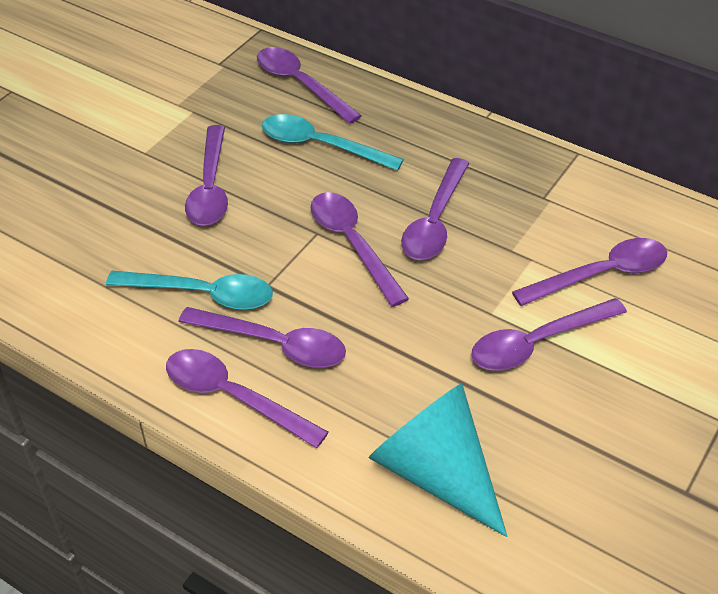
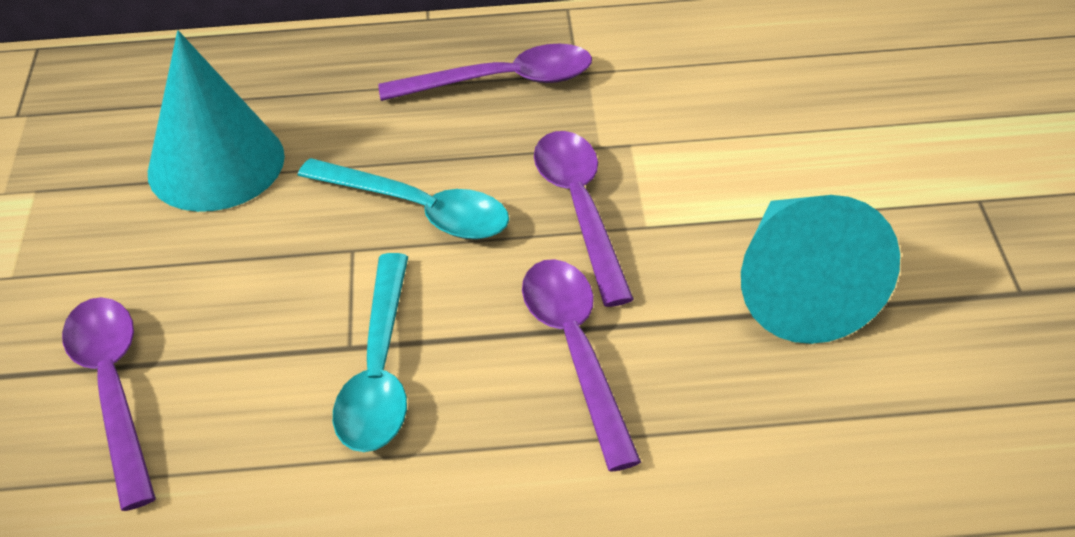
purple spoon: 8 -> 4
turquoise cone: 1 -> 2

